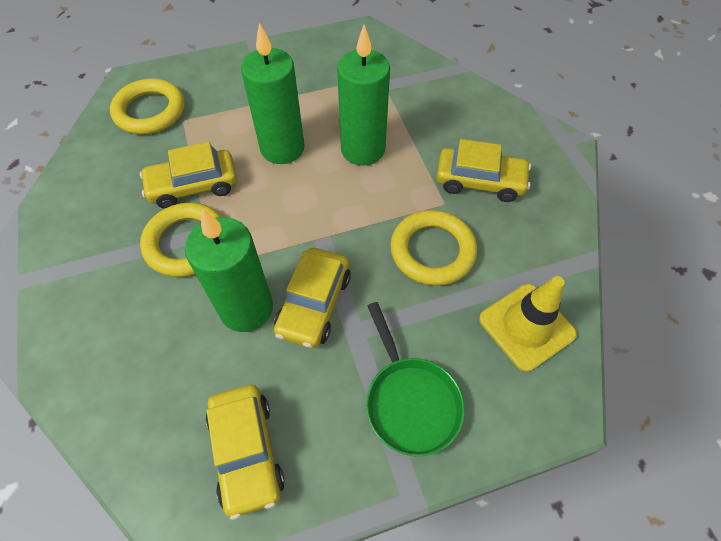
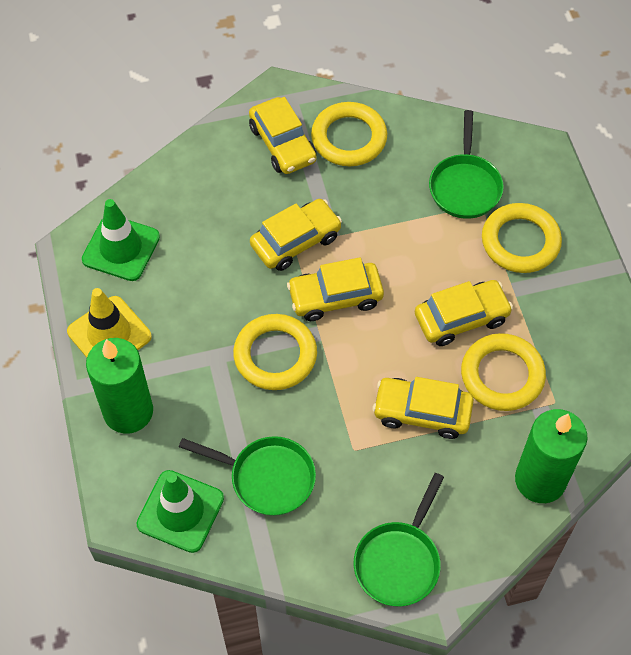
green candle: 3 -> 2
green pan: 1 -> 3
green traffic cone: 0 -> 2
yellow car: 4 -> 5
yellow ring: 3 -> 4

